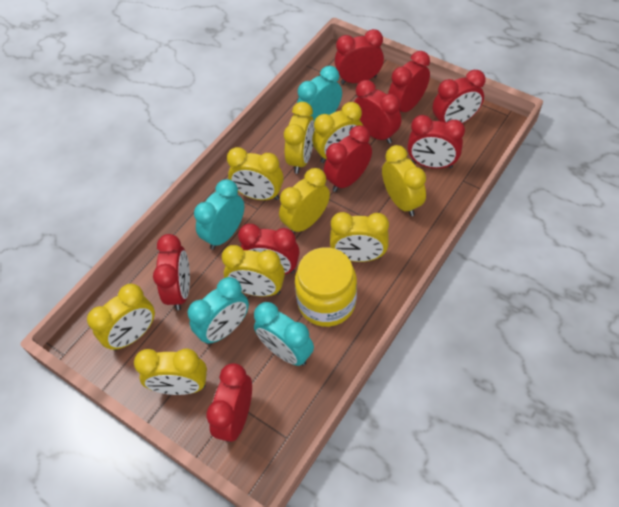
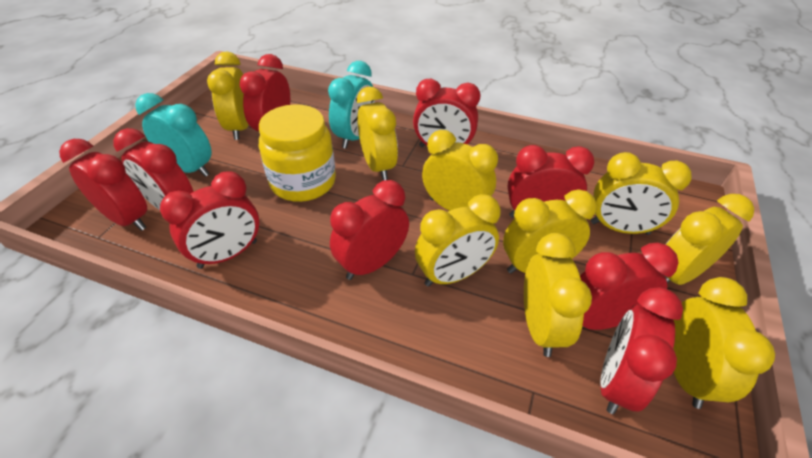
turquoise clock: 4 -> 2

